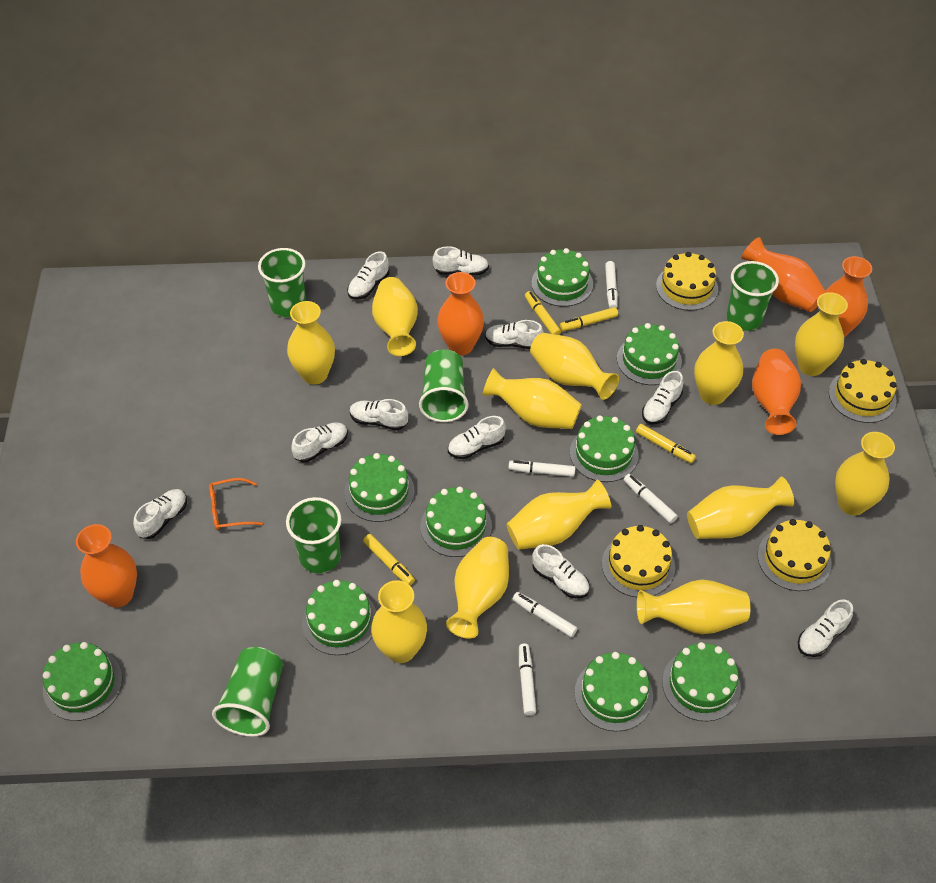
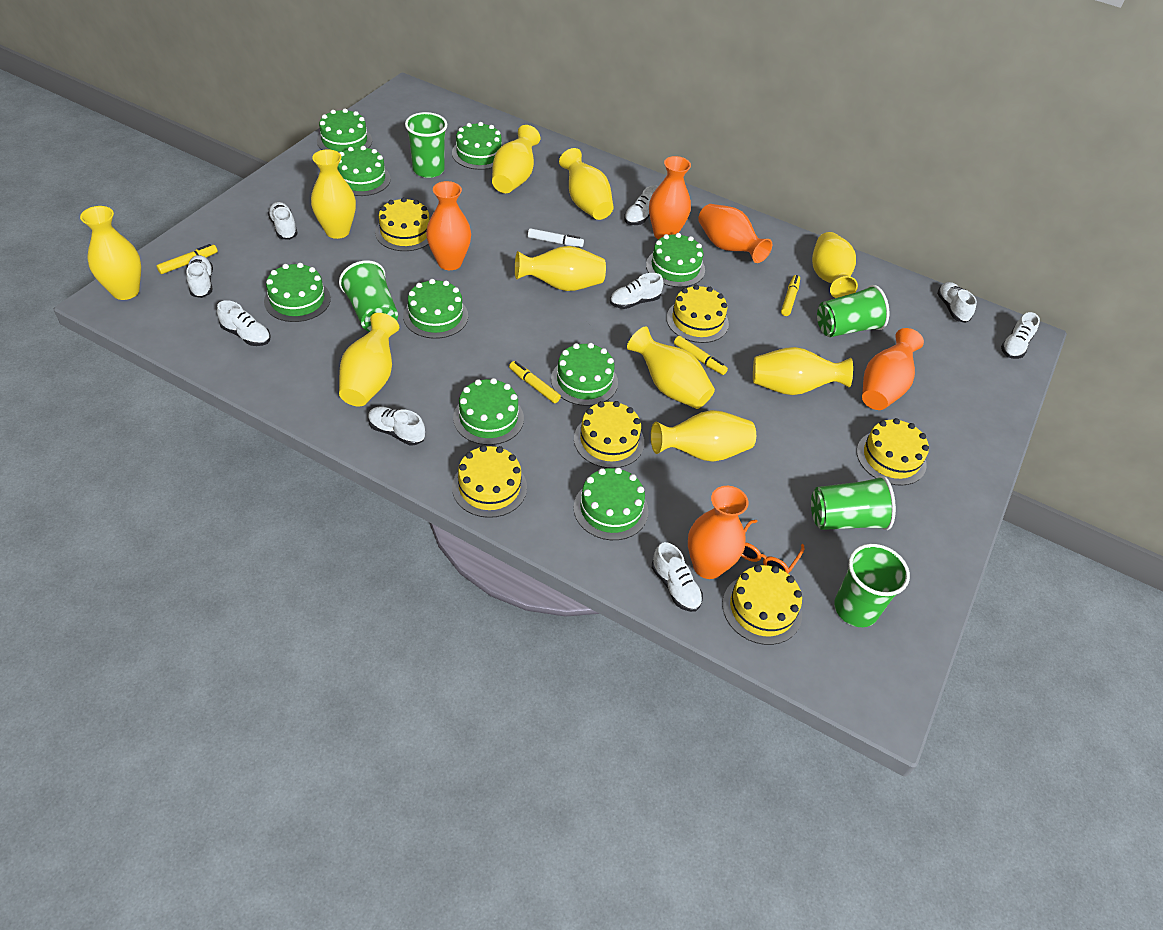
white marker: 5 -> 1
white shoe: 10 -> 9
yellow cake: 4 -> 6
yellow vase: 12 -> 10

